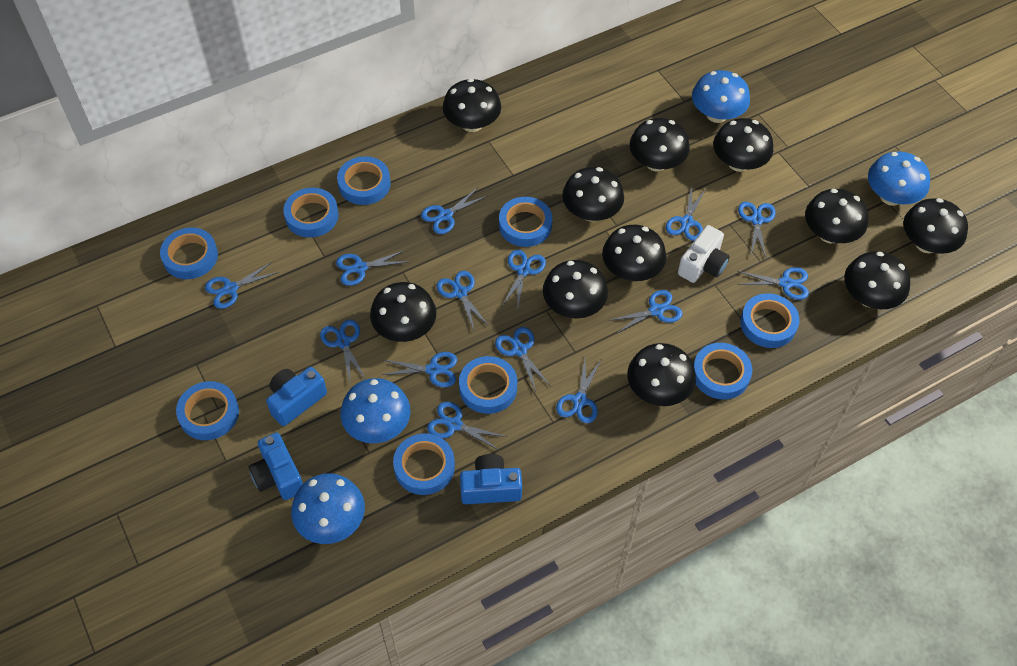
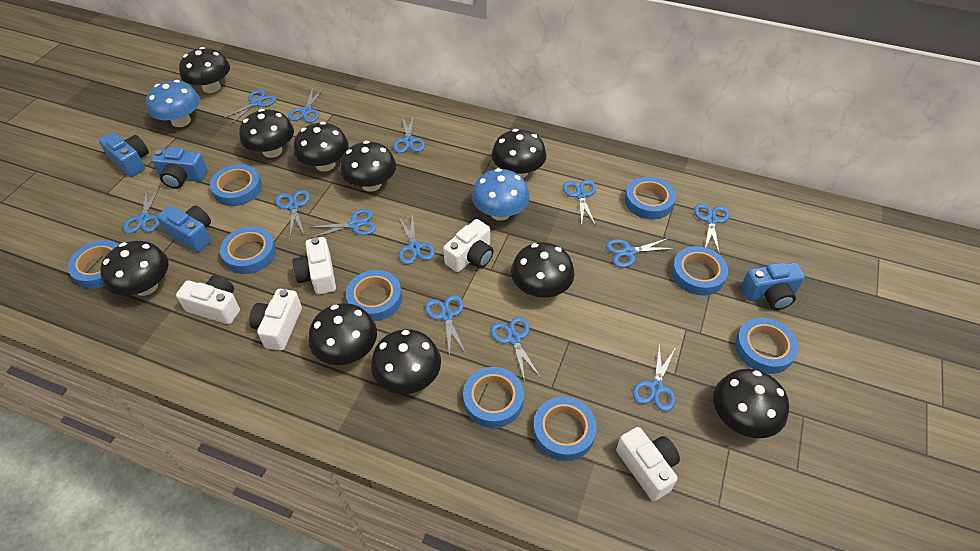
black mushroom: 11 -> 10
blue camera: 3 -> 4
blue mushroom: 4 -> 2
blue scissors: 14 -> 13
white camera: 1 -> 5

